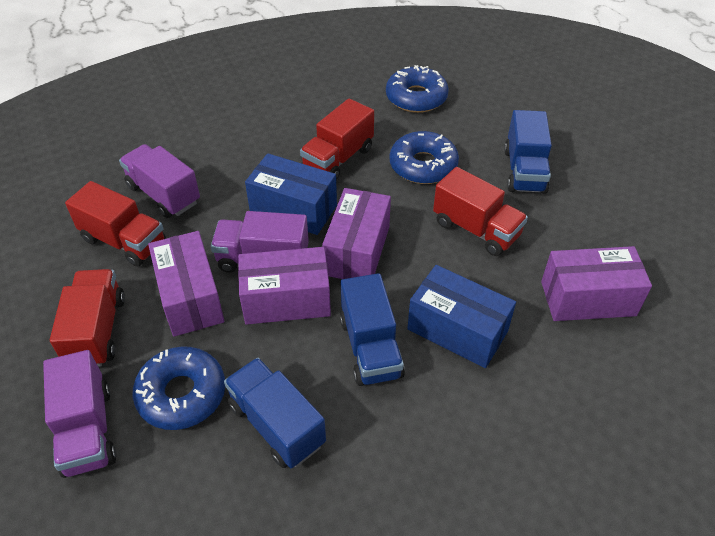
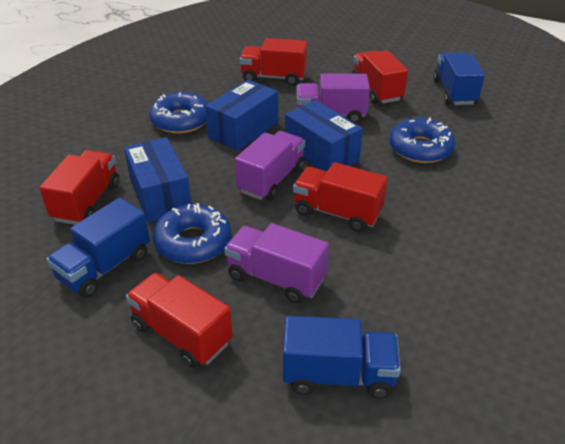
blue box: 2 -> 3
purple box: 4 -> 0
red truck: 4 -> 5

